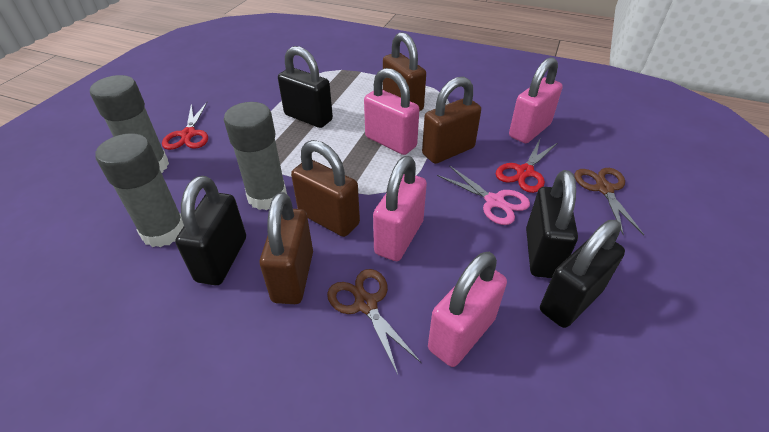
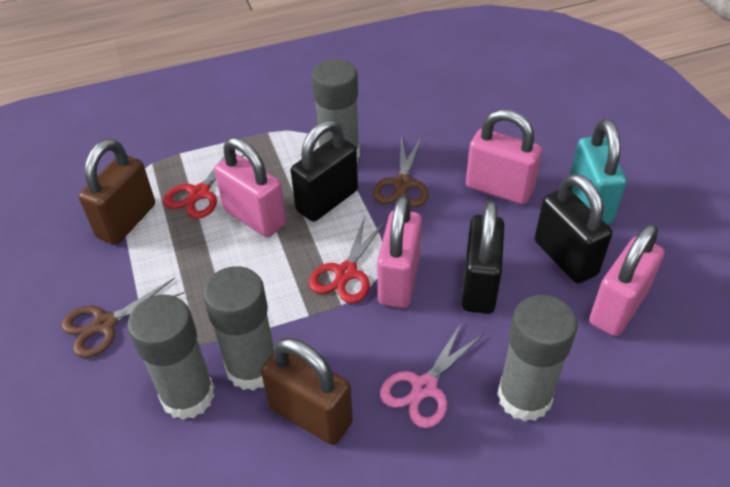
black padlock: 4 -> 3
brown padlock: 4 -> 2
grey glue stick: 3 -> 4
turquoise padlock: 0 -> 1

